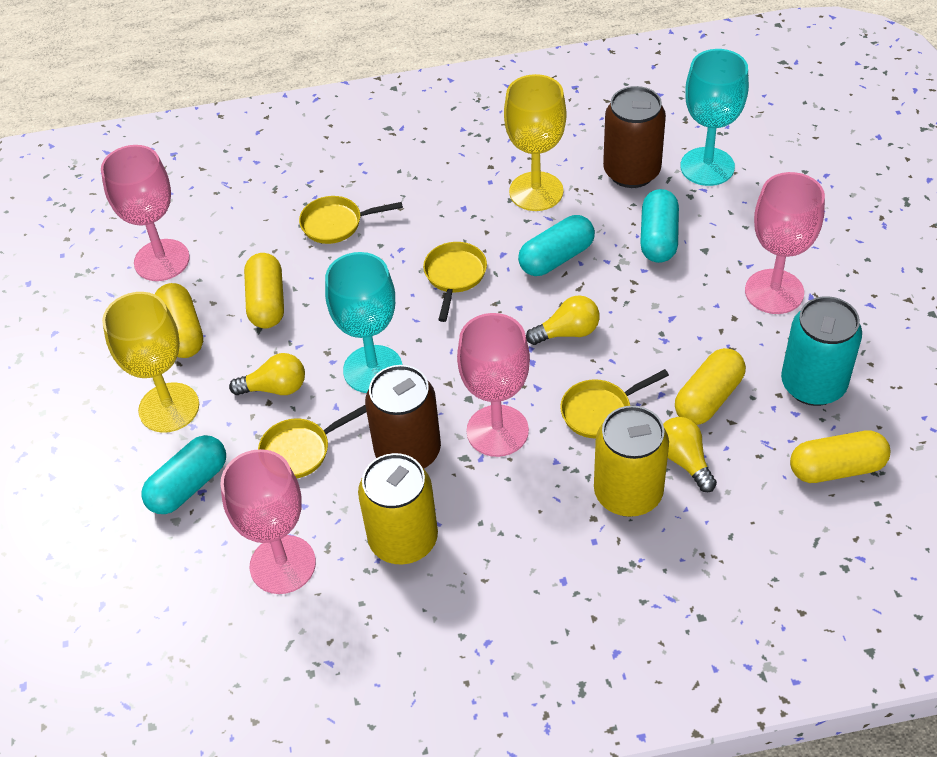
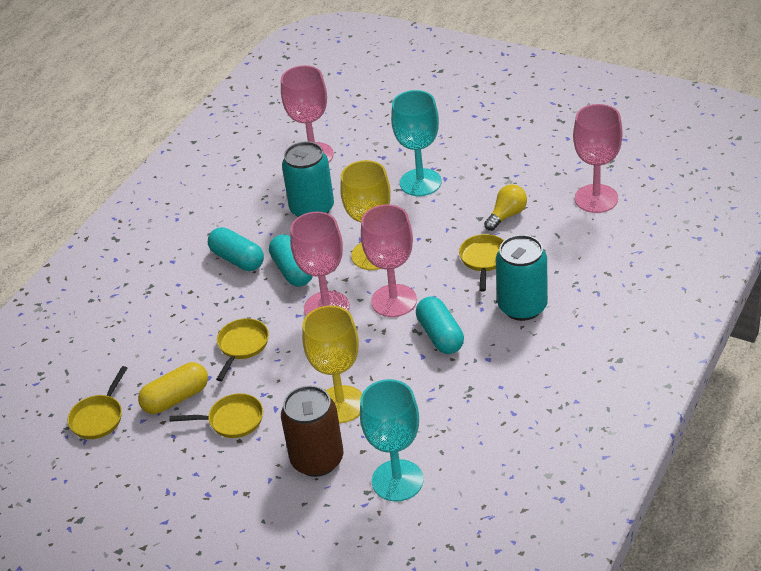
brown can: 2 -> 1
turquoise can: 1 -> 2
yellow can: 2 -> 0
yellow capsule: 4 -> 1
yellow light bulb: 3 -> 1

